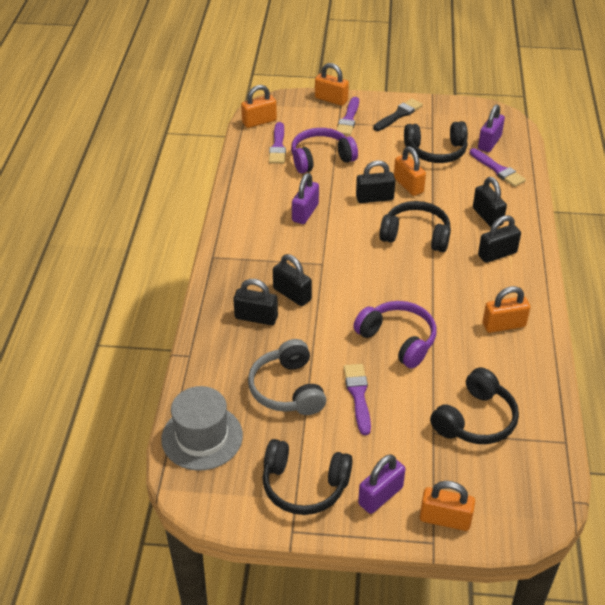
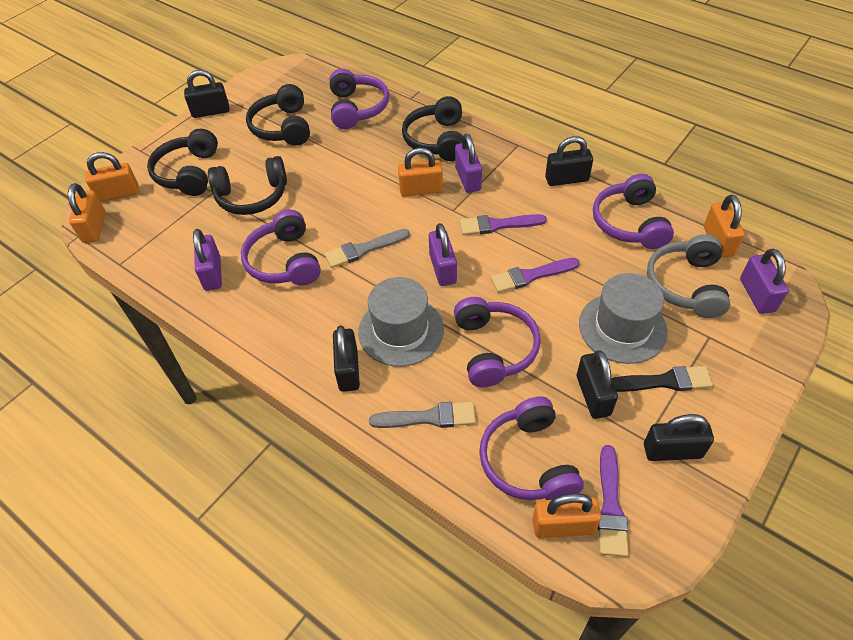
grey brush: 0 -> 2
grey hat: 1 -> 2
purple brush: 4 -> 3
purple headphones: 2 -> 5
purple padlock: 3 -> 4

